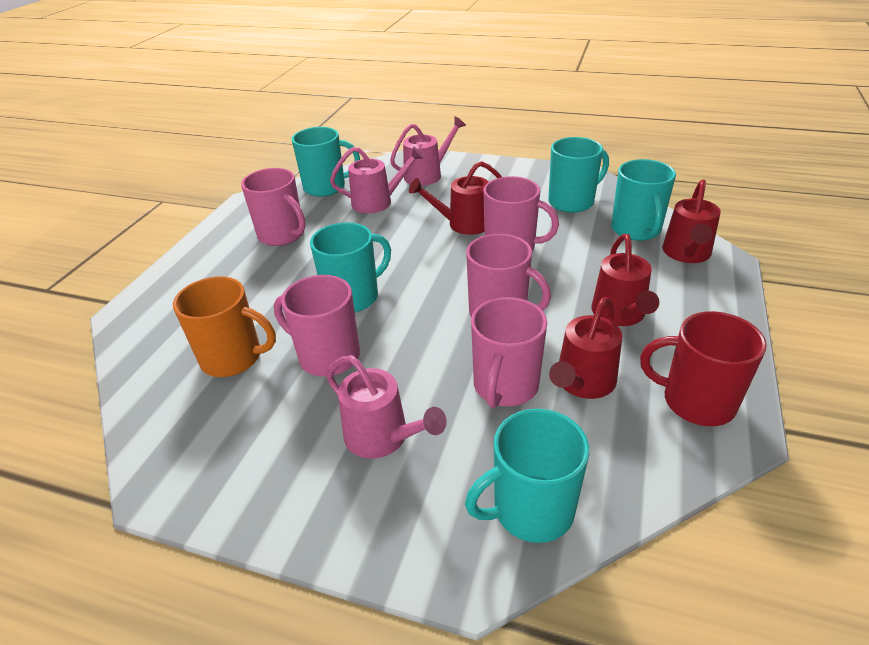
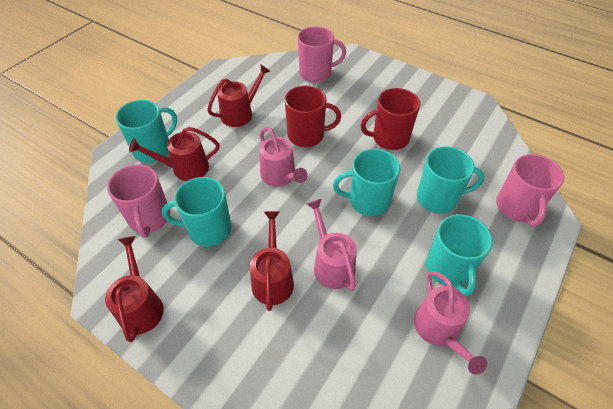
orange mug: 1 -> 0
pink mug: 5 -> 3
red mug: 1 -> 2

